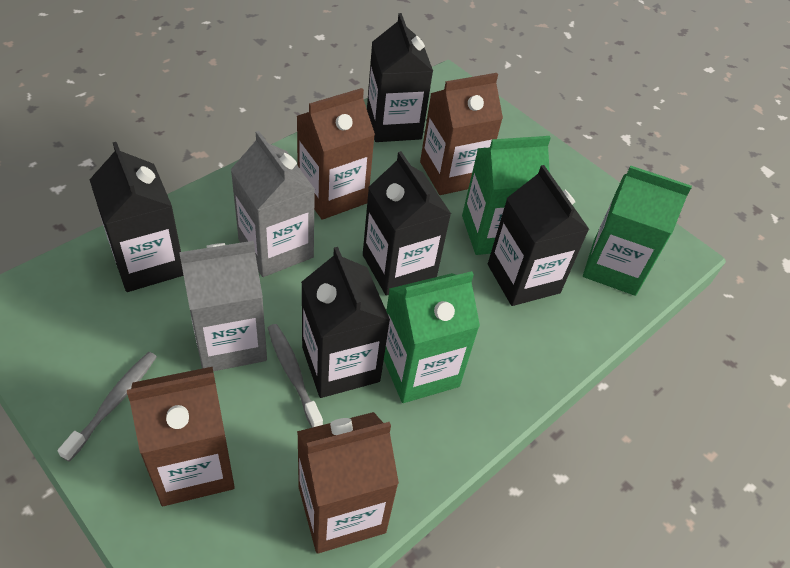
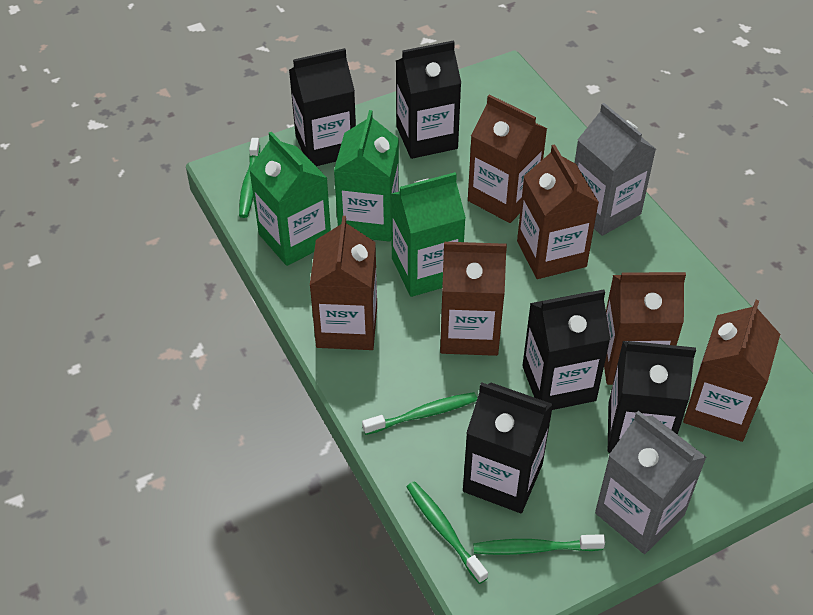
brown carton: 4 -> 6
green toothbrush: 0 -> 4
grey toothbrush: 2 -> 0

